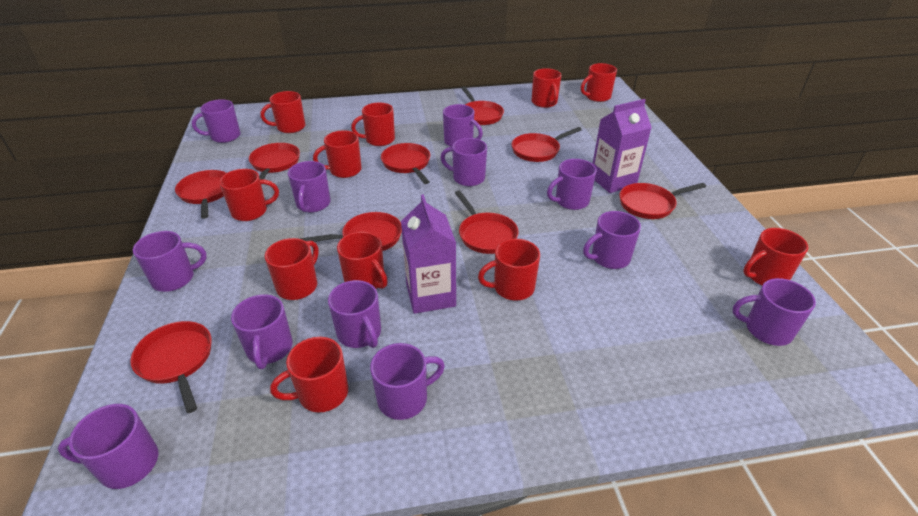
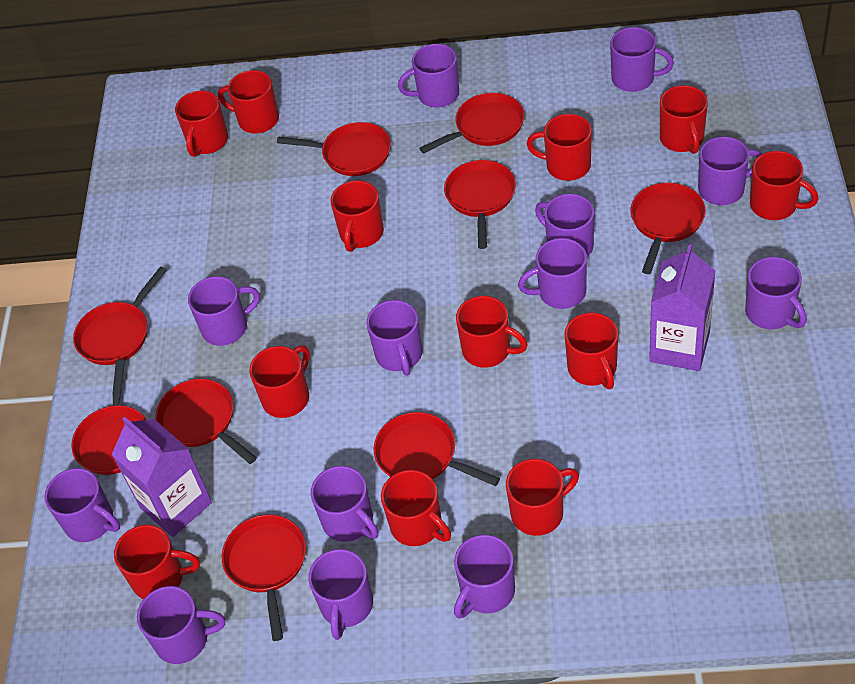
purple mug: 12 -> 13
red mug: 11 -> 12

